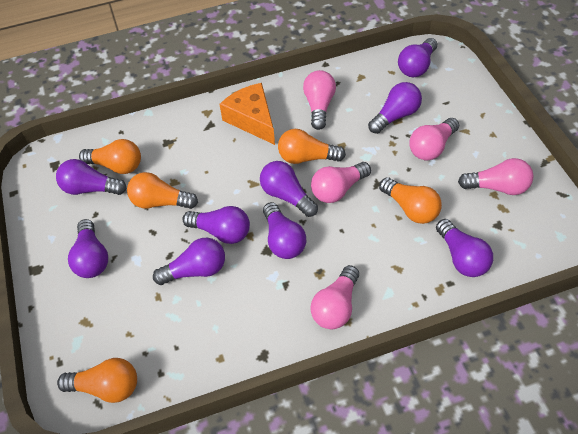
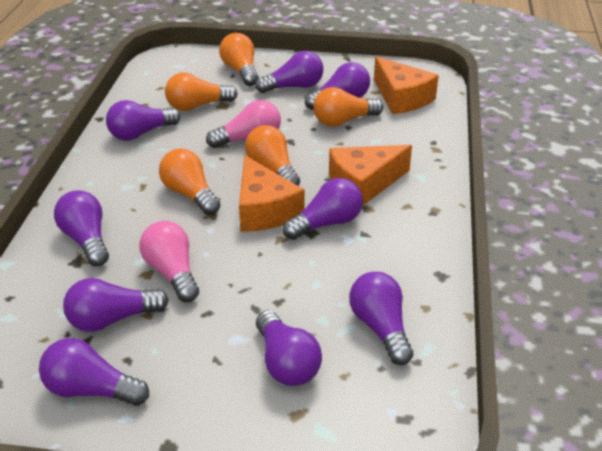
orange cheese: 1 -> 3
pink light bulb: 5 -> 2

